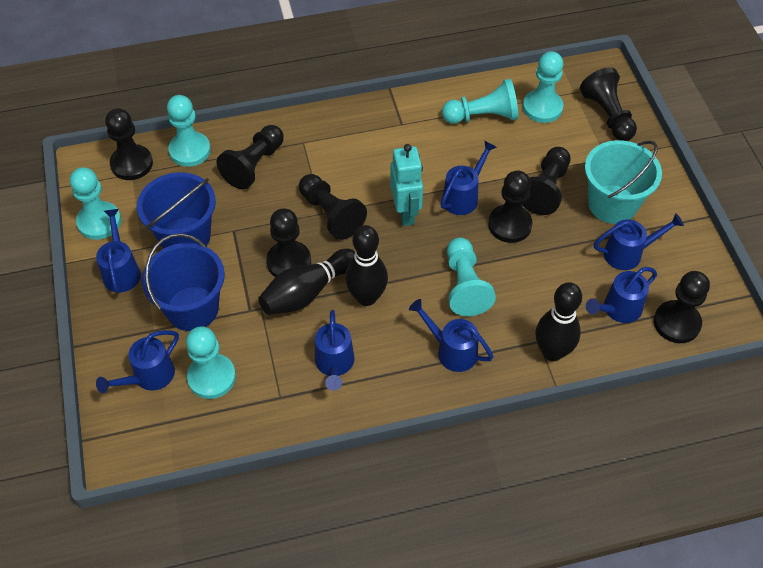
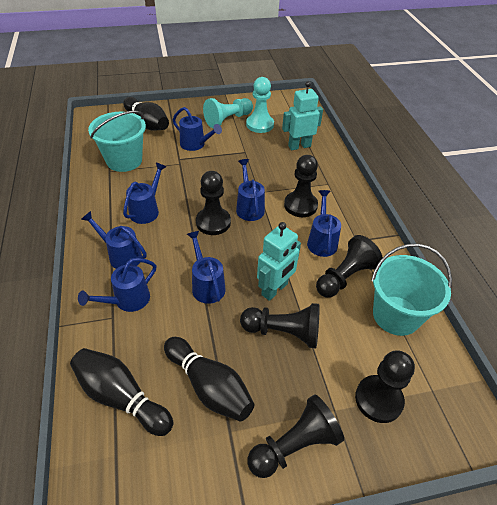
black pawn: 8 -> 6
blue bucket: 2 -> 0
turquoise bucket: 1 -> 2
turquoise pawn: 6 -> 2
turquoise robot: 1 -> 2

